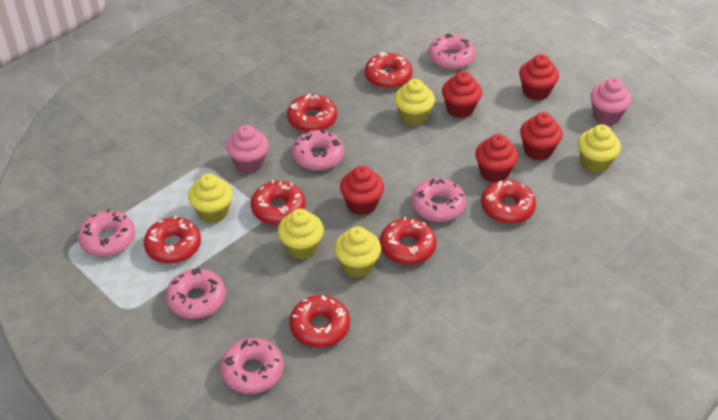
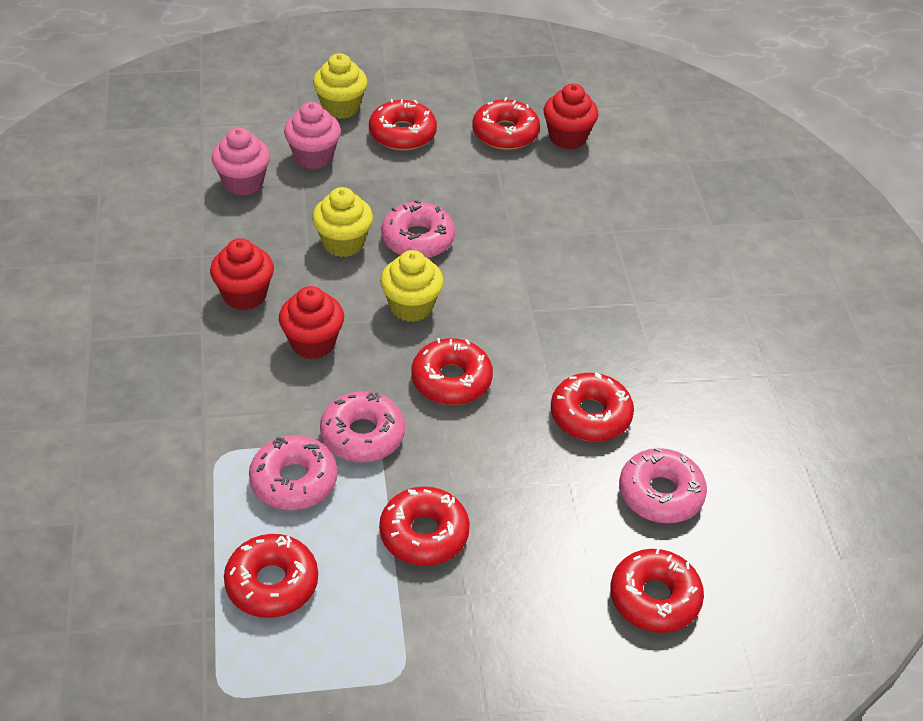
pink donut: 6 -> 4
red cupcake: 5 -> 3
yellow cupcake: 5 -> 3

